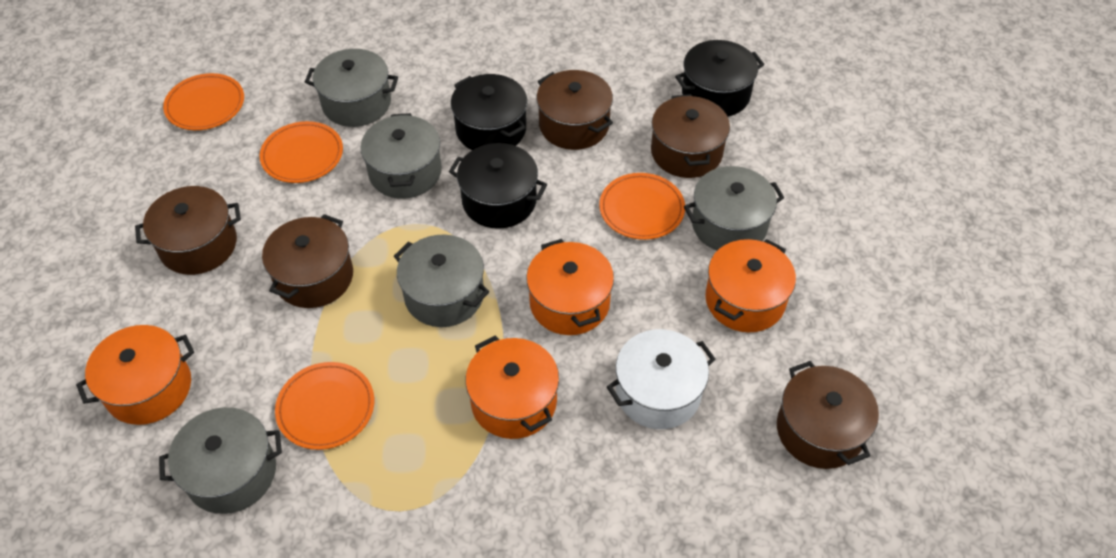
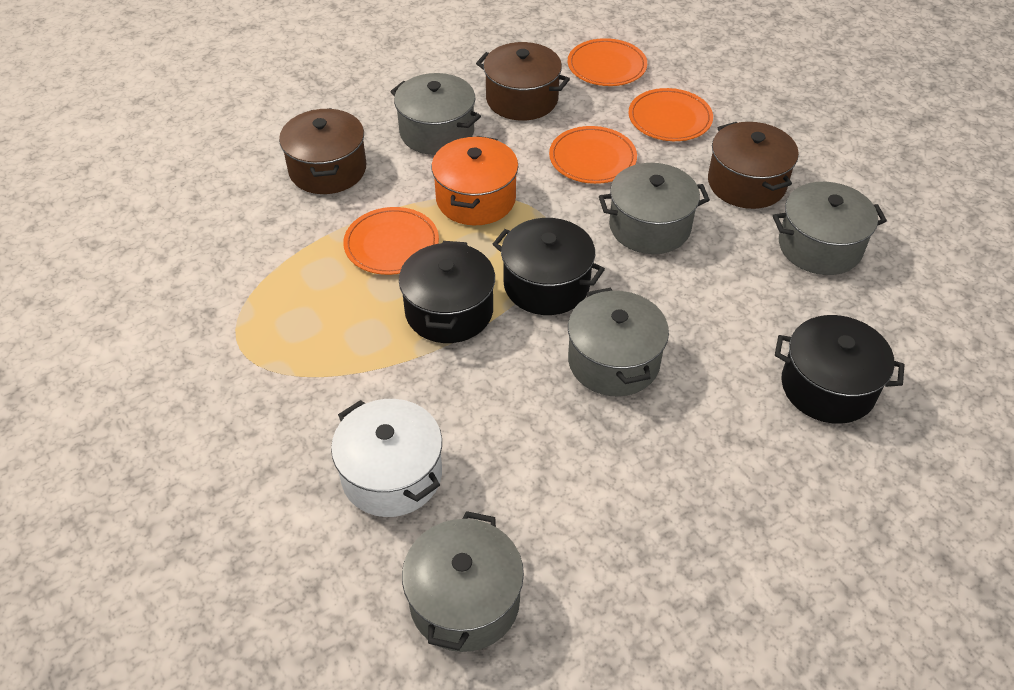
brown pot: 5 -> 3
orange pot: 4 -> 1

